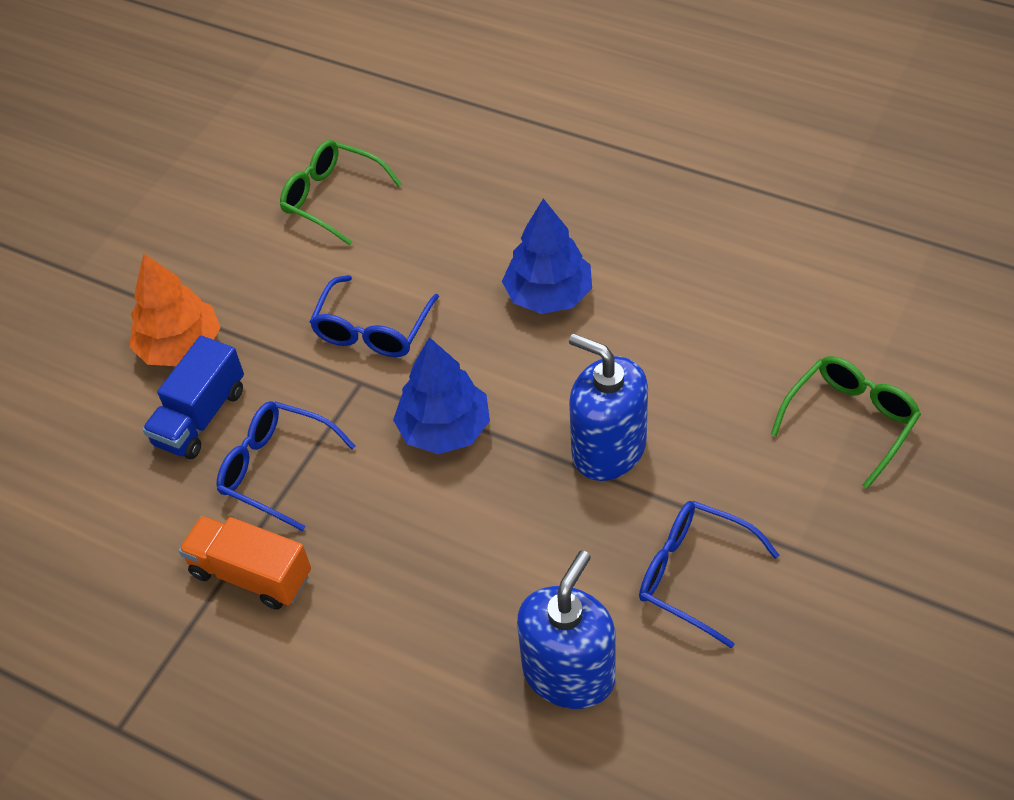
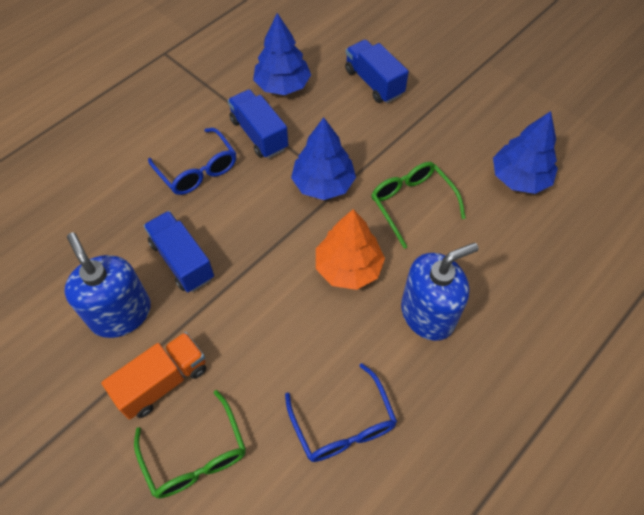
blue glasses: 3 -> 2
blue tree: 2 -> 3
blue truck: 1 -> 3

